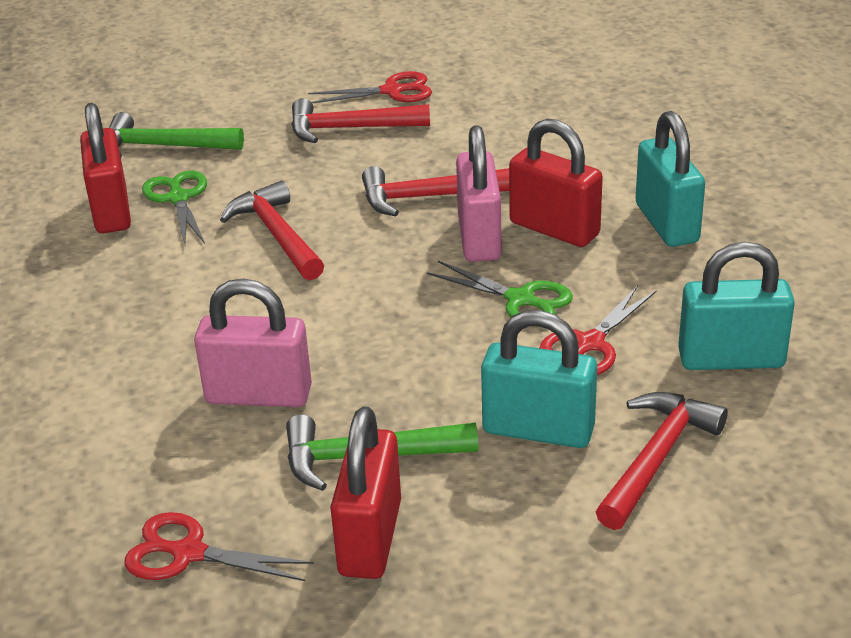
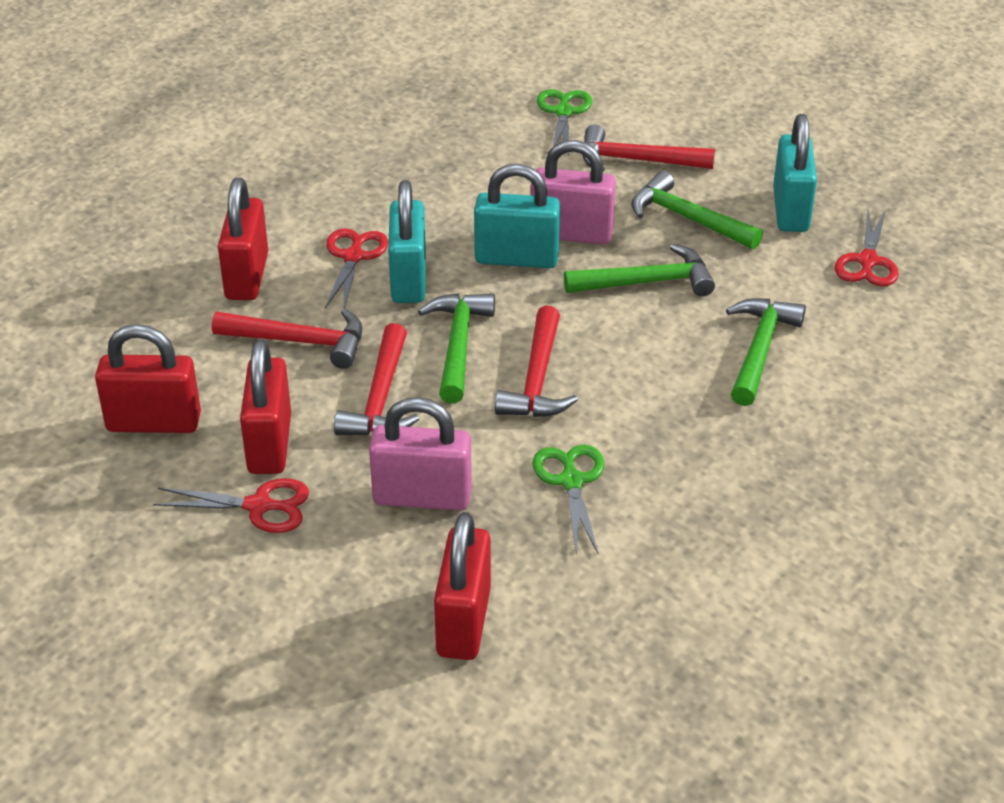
green hammer: 2 -> 4
red padlock: 3 -> 4

